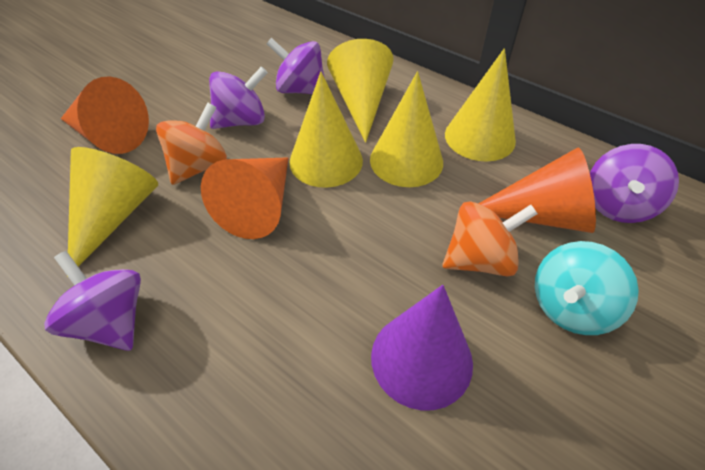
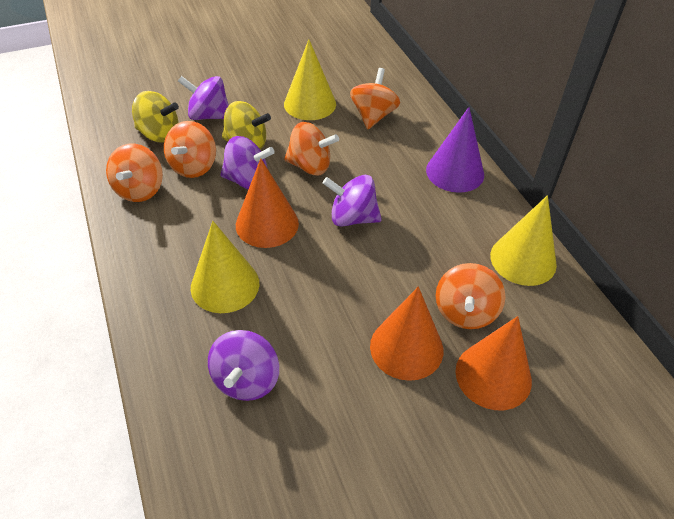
orange spinning top: 2 -> 5
turquoise spinning top: 1 -> 0
yellow cone: 5 -> 3
yellow spinning top: 0 -> 2

